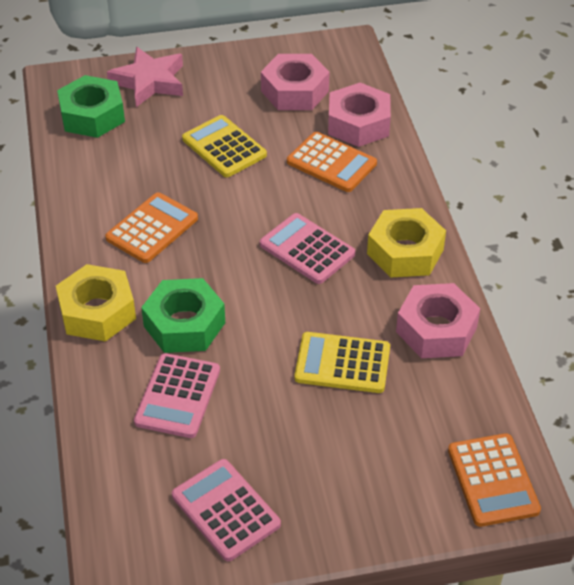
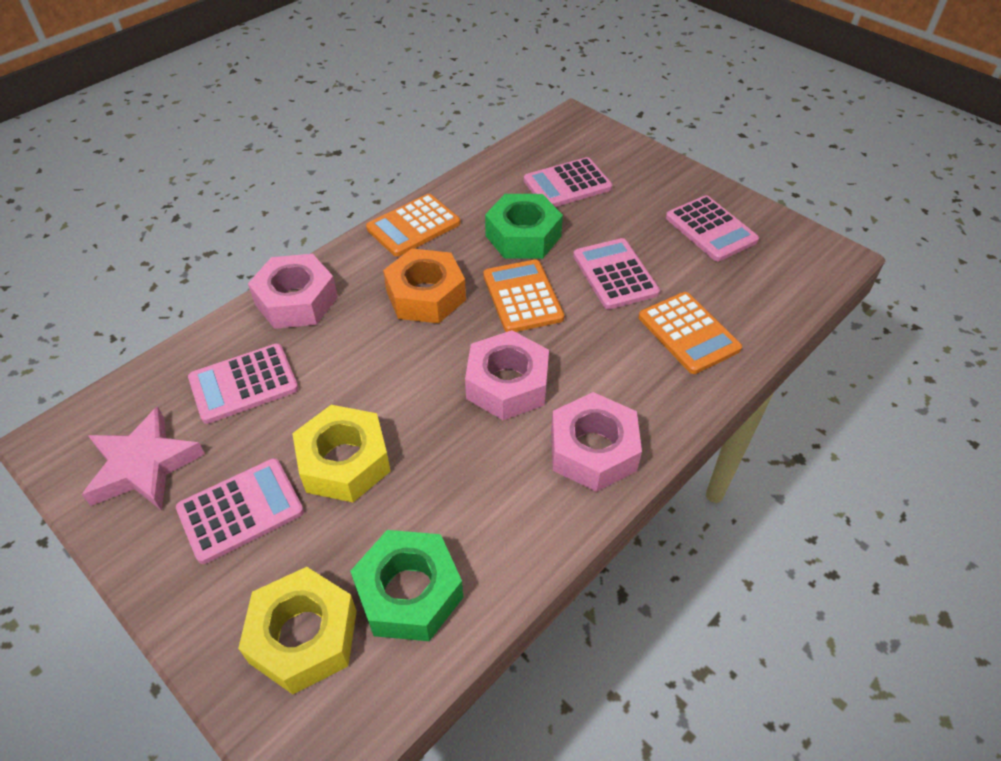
orange nut: 0 -> 1
pink calculator: 3 -> 5
yellow calculator: 2 -> 0

